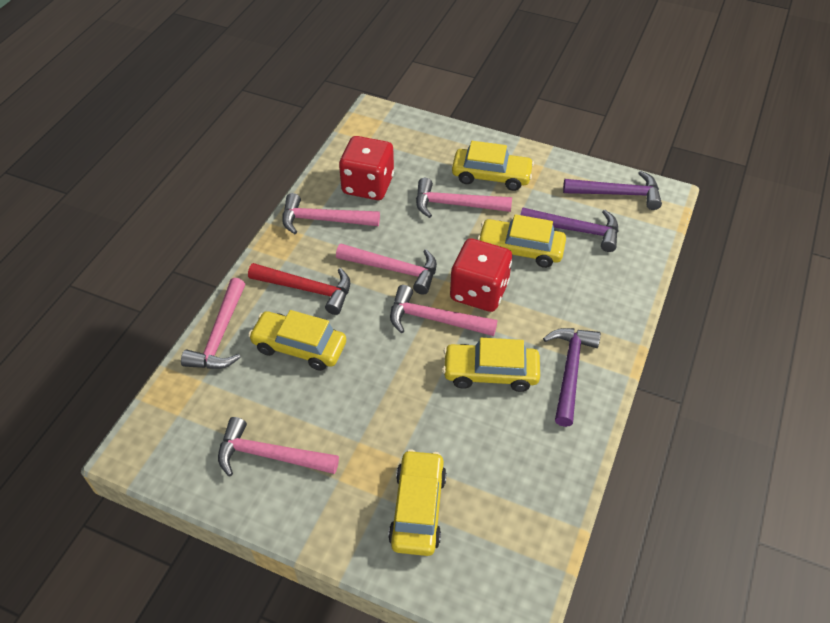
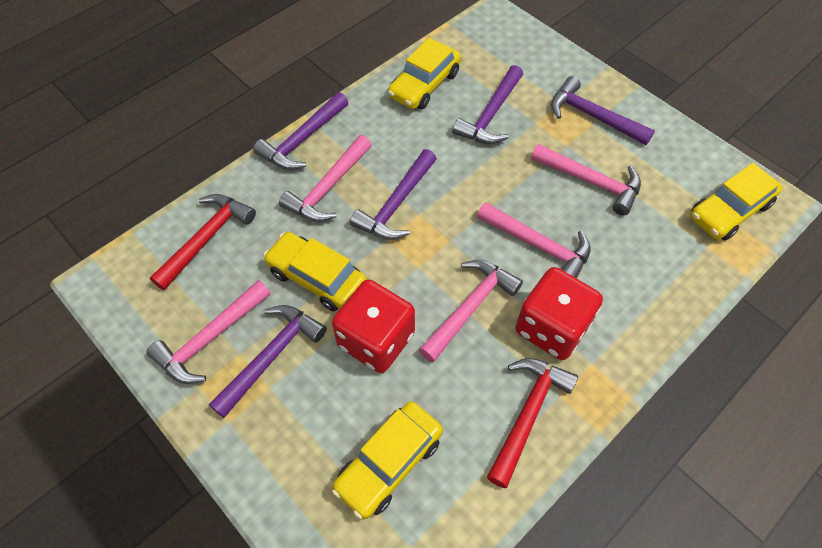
pink hammer: 6 -> 5
purple hammer: 3 -> 5
red hammer: 1 -> 2
yellow car: 5 -> 4

